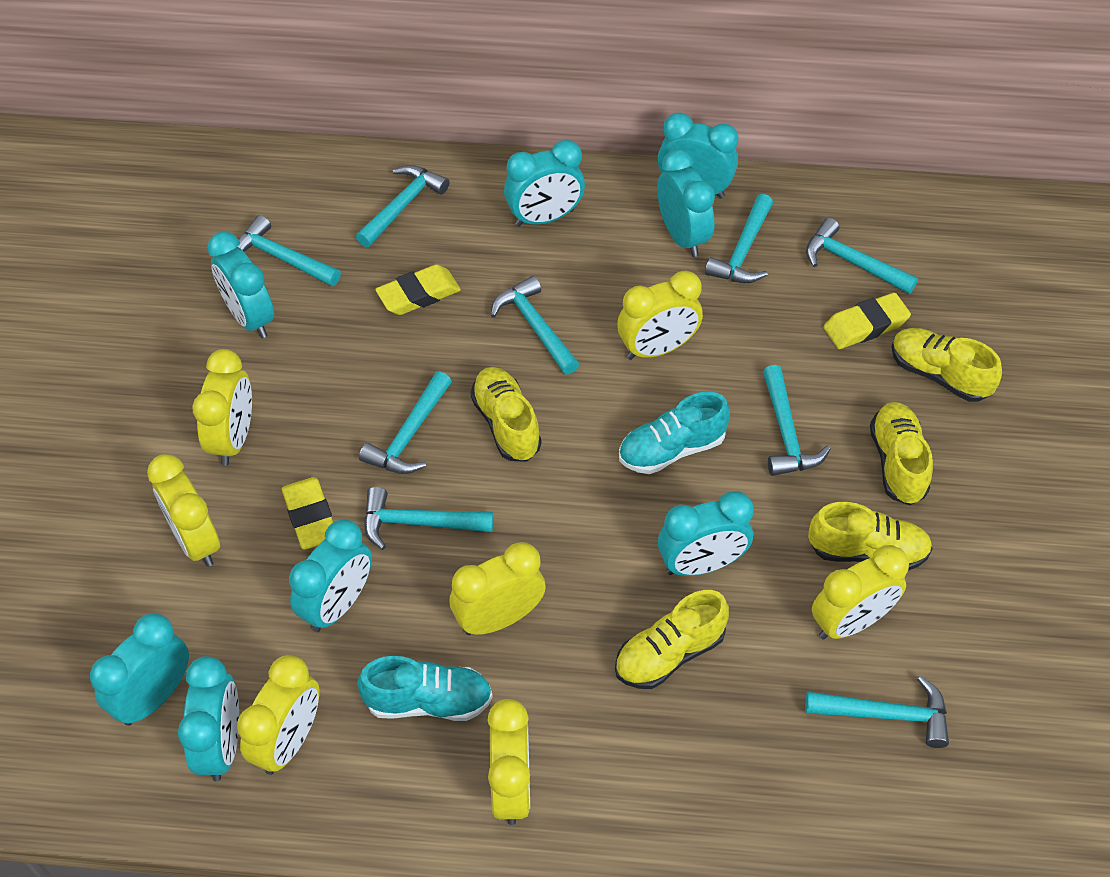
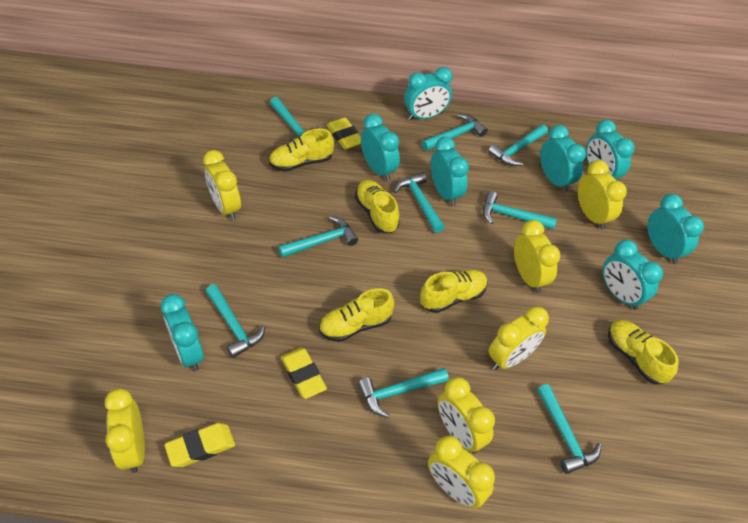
turquoise shoe: 2 -> 0

